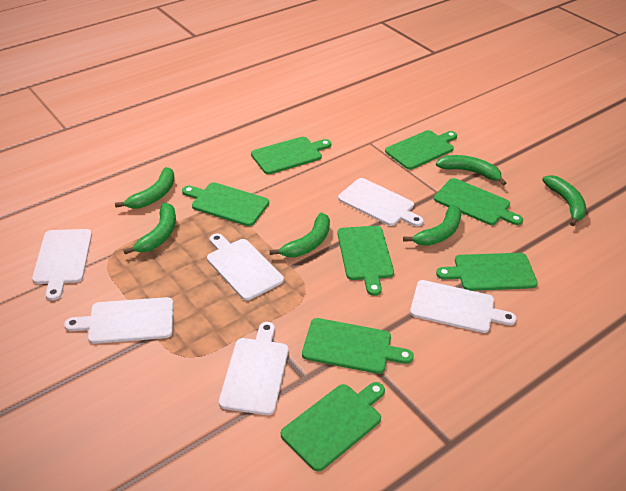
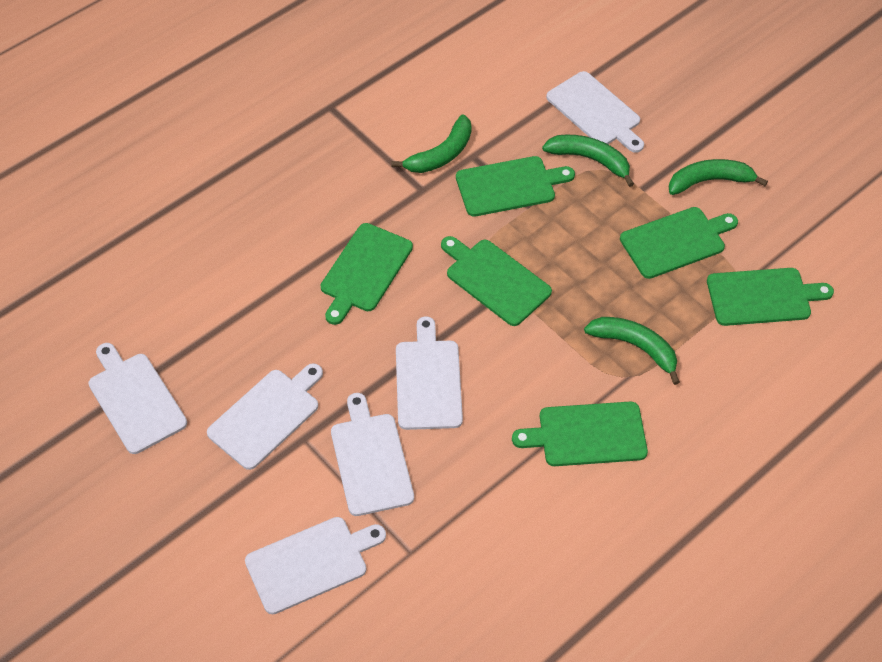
green banana: 6 -> 4
green cutting board: 8 -> 6

